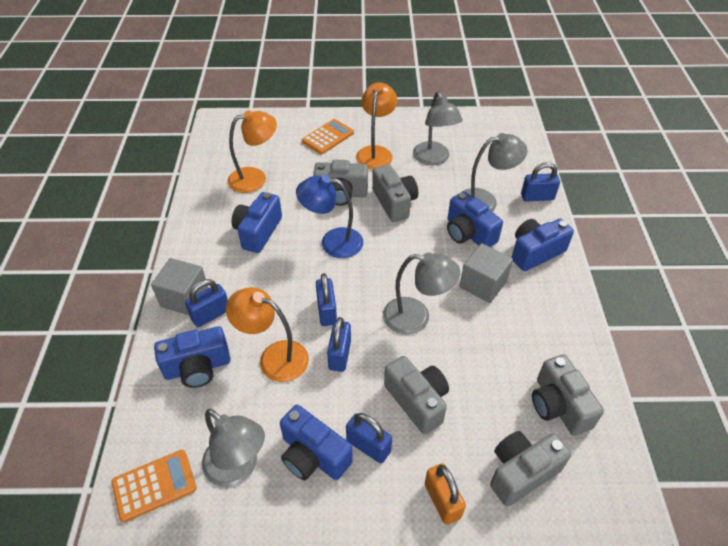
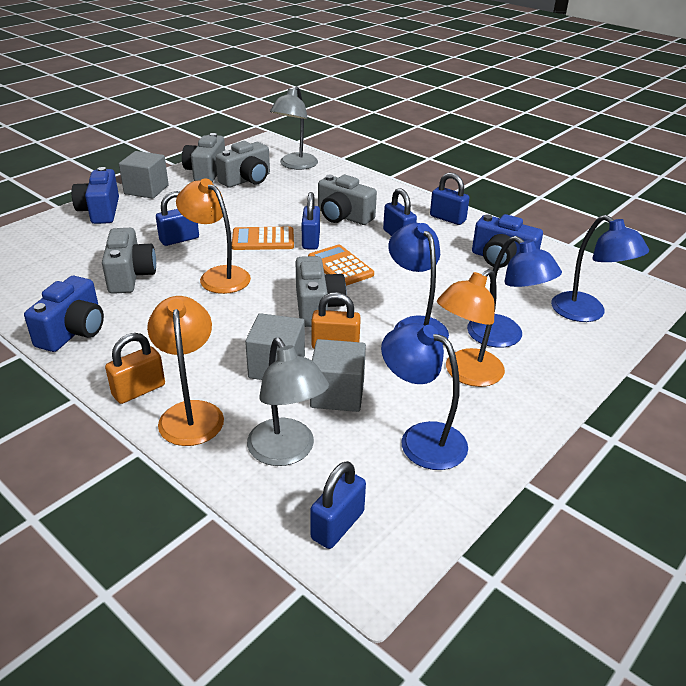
blue camera: 5 -> 3
blue lamp: 1 -> 4
grey cube: 2 -> 3
grey lamp: 4 -> 2
orange padlock: 1 -> 2

